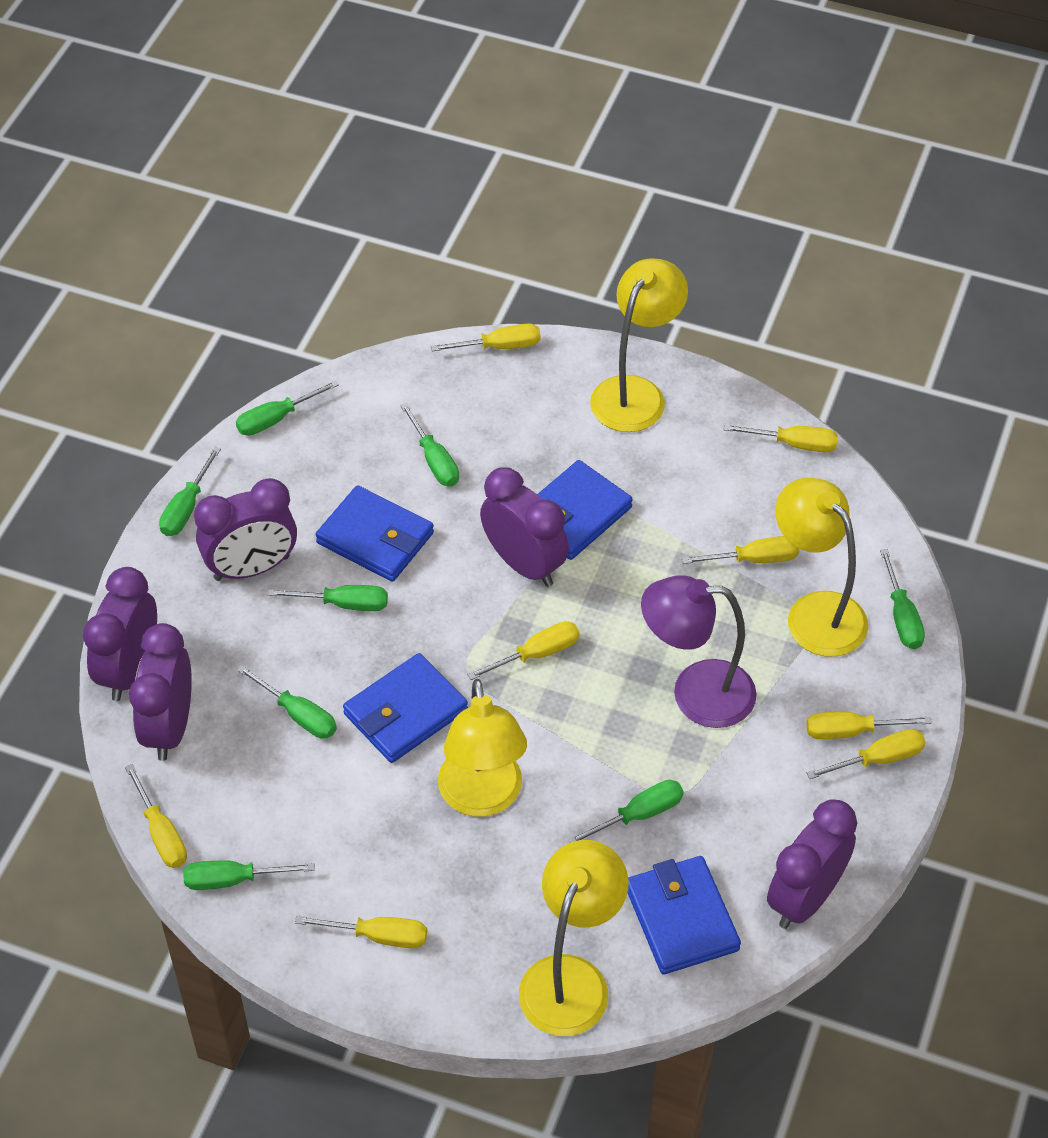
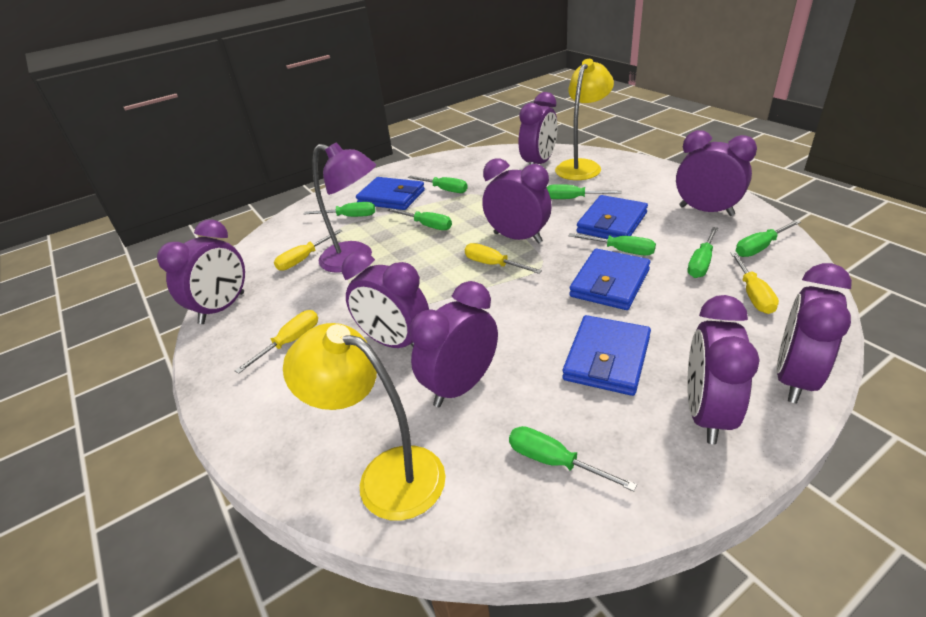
purple clock: 5 -> 8
yellow lamp: 4 -> 2
yellow screwdriver: 8 -> 4

